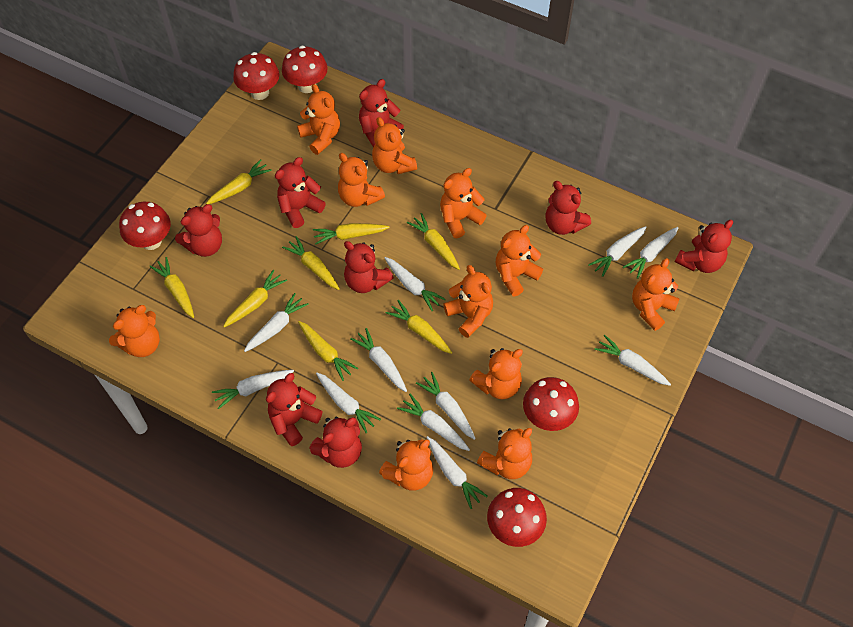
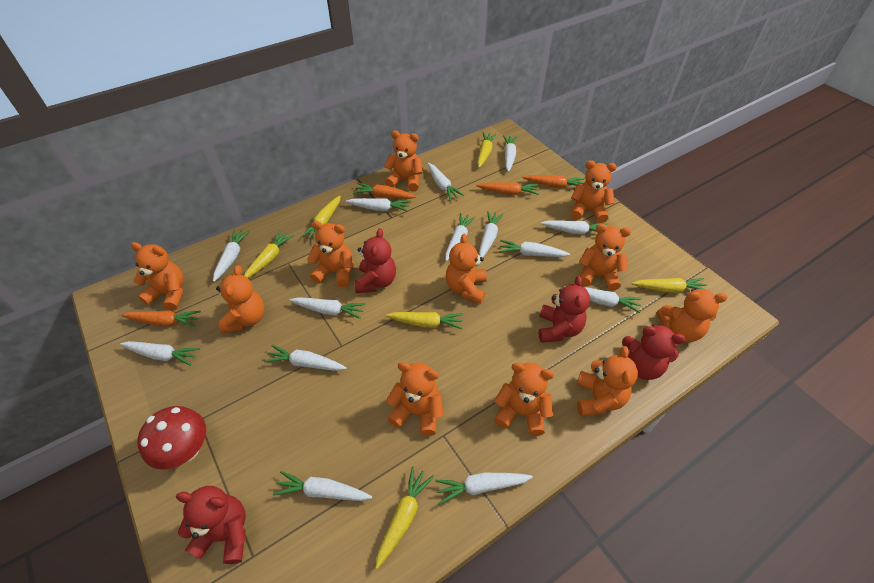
orange carrot: 0 -> 4
red mushroom: 5 -> 1
red teddy bear: 8 -> 4
white carrot: 11 -> 14
yellow carrot: 8 -> 6

